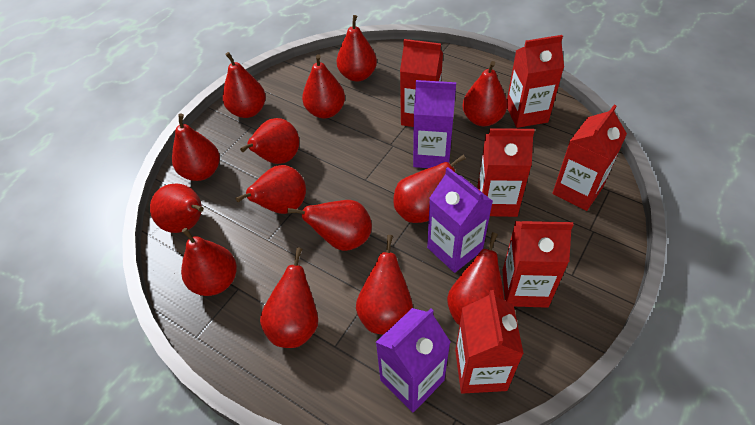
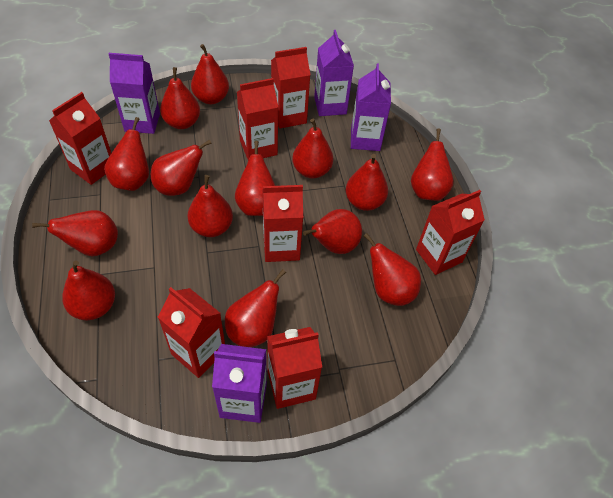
purple carton: 3 -> 4
red carton: 6 -> 7

